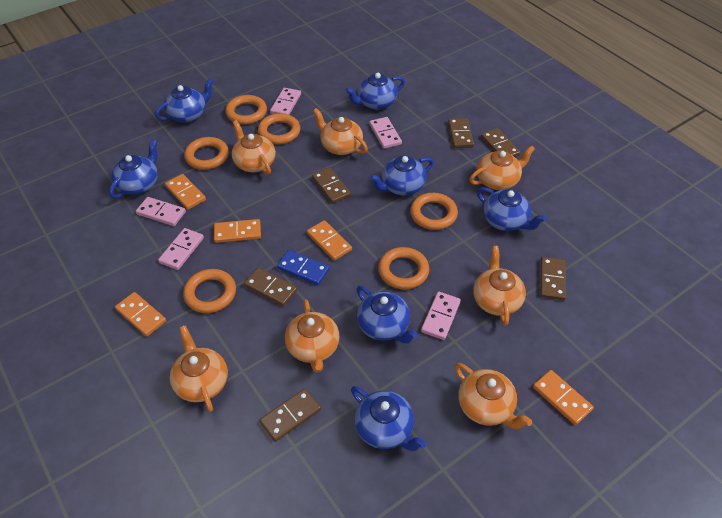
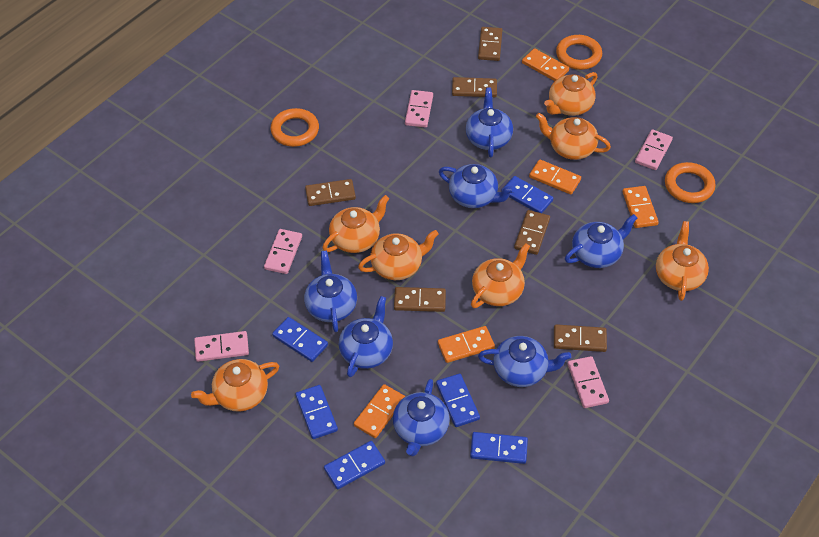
blue domino: 1 -> 6
orange ring: 6 -> 3

